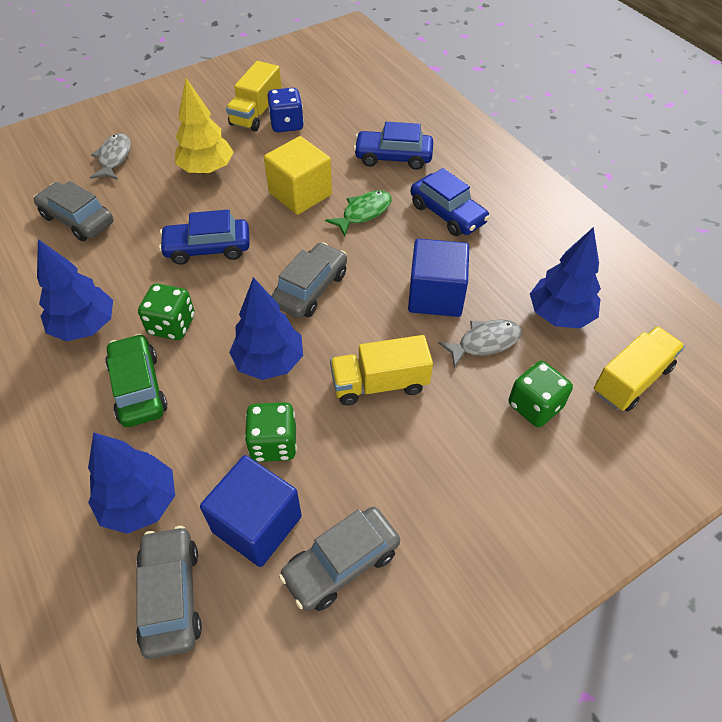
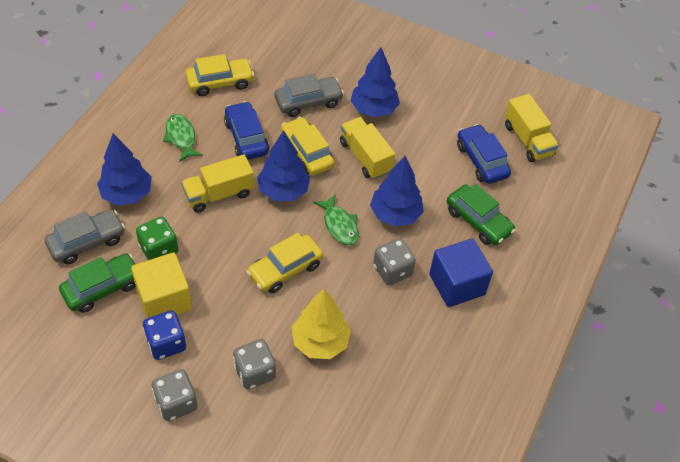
blue car: 3 -> 2
blue cube: 2 -> 1
green car: 1 -> 2
green dice: 3 -> 1
green fish: 1 -> 2
grey car: 4 -> 2
grey dice: 0 -> 3
grey fish: 2 -> 0
yellow car: 0 -> 3

